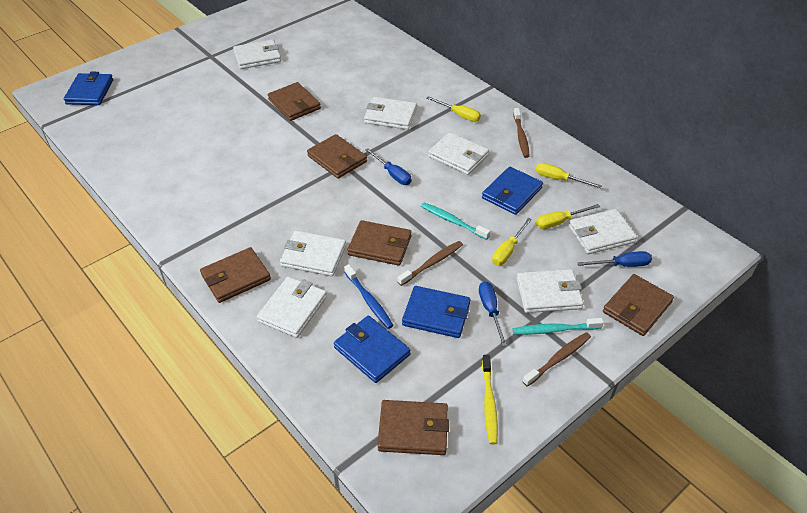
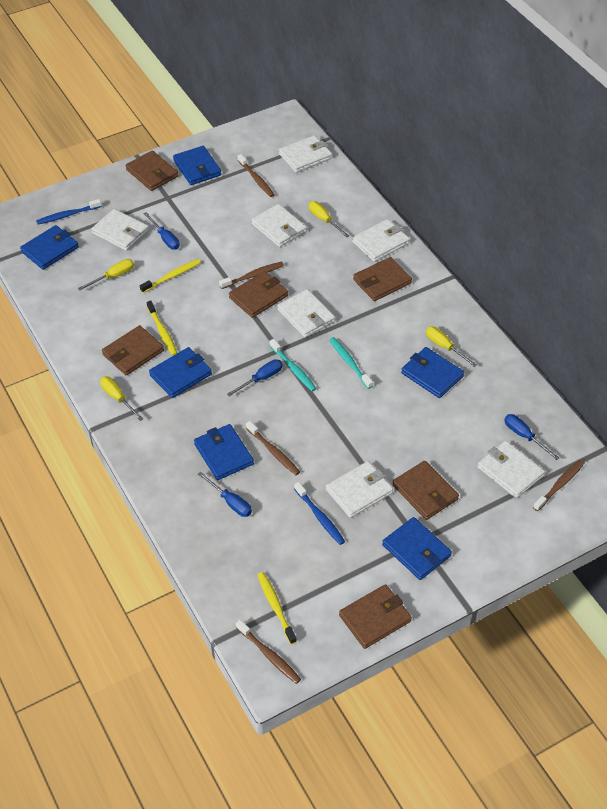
blue screwdriver: 3 -> 4
blue toothbrush: 1 -> 2
blue wallet: 4 -> 6
brown toothbrush: 3 -> 5
yellow toothbrush: 1 -> 3

